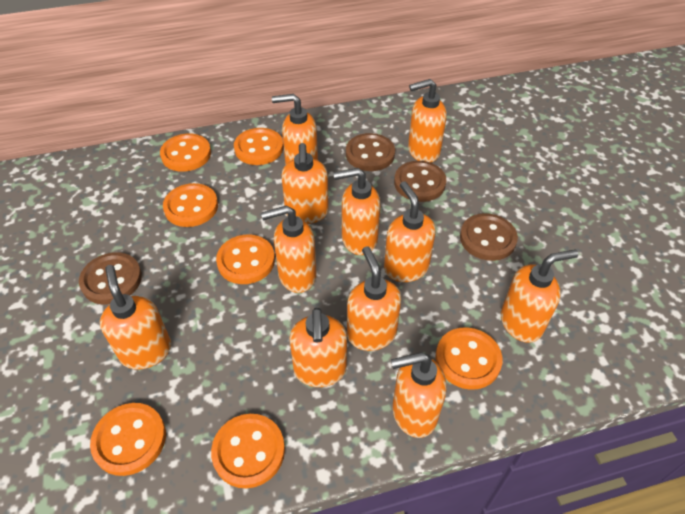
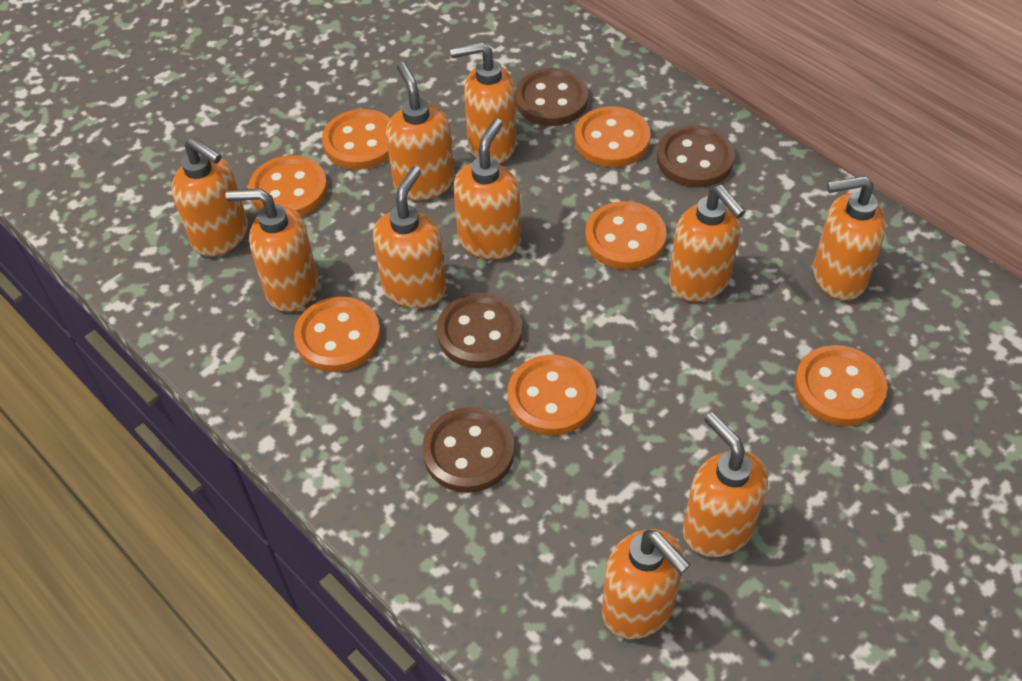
orange soap dispenser: 11 -> 10

